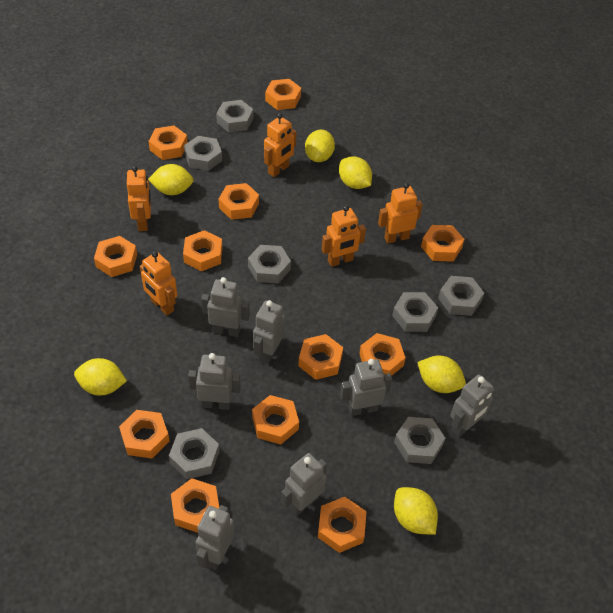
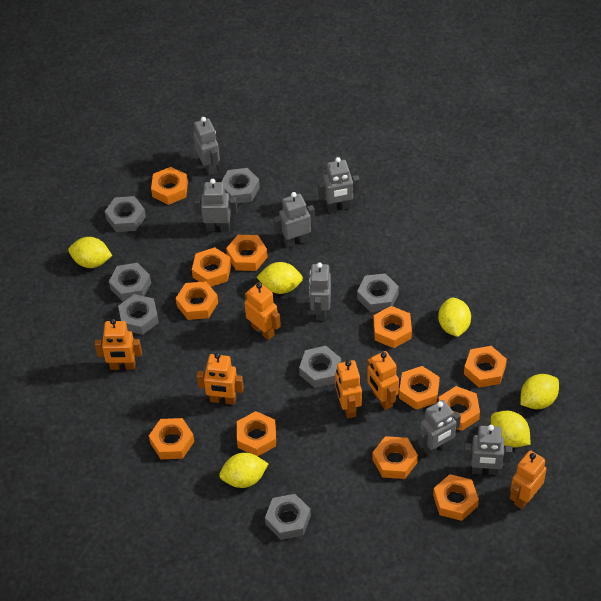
orange robot: 5 -> 6

